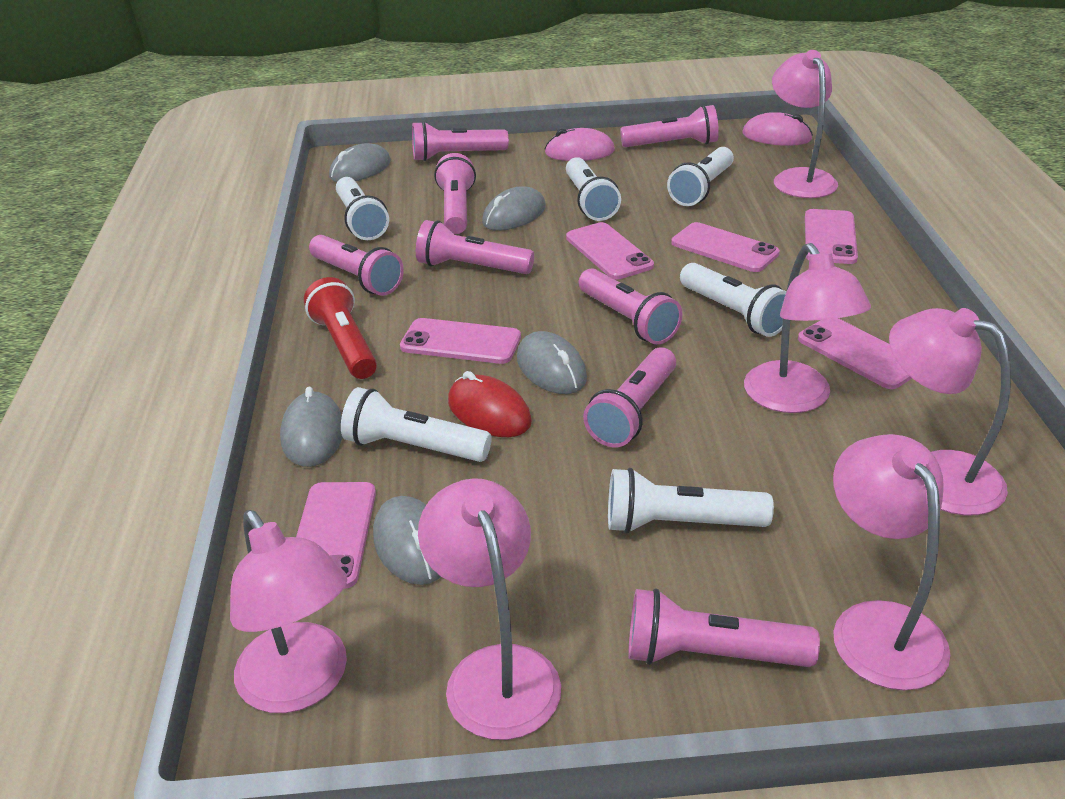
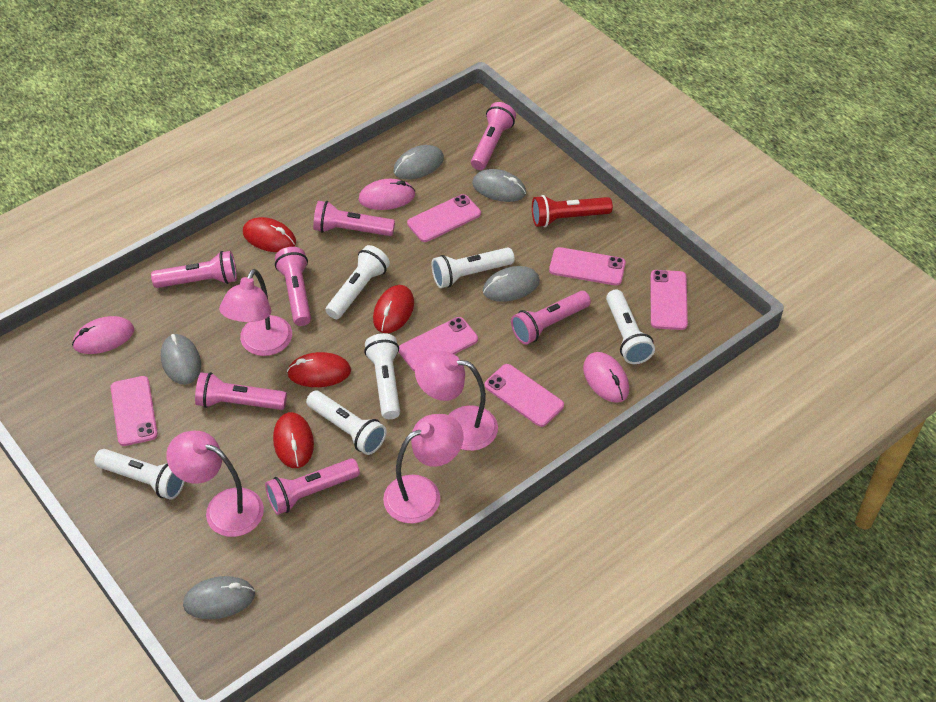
pink flashlight: 8 -> 7
pink lamp: 6 -> 4
pink mouse: 2 -> 3
red mouse: 1 -> 4

